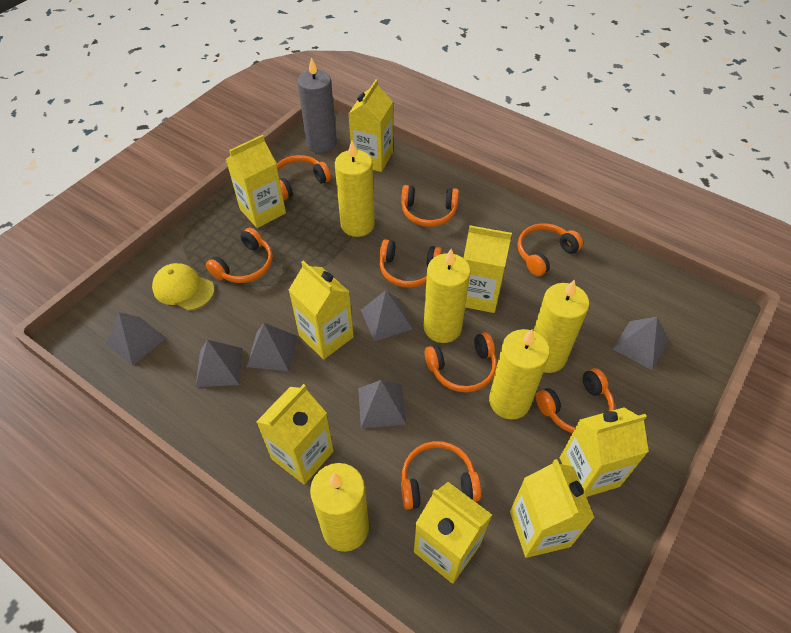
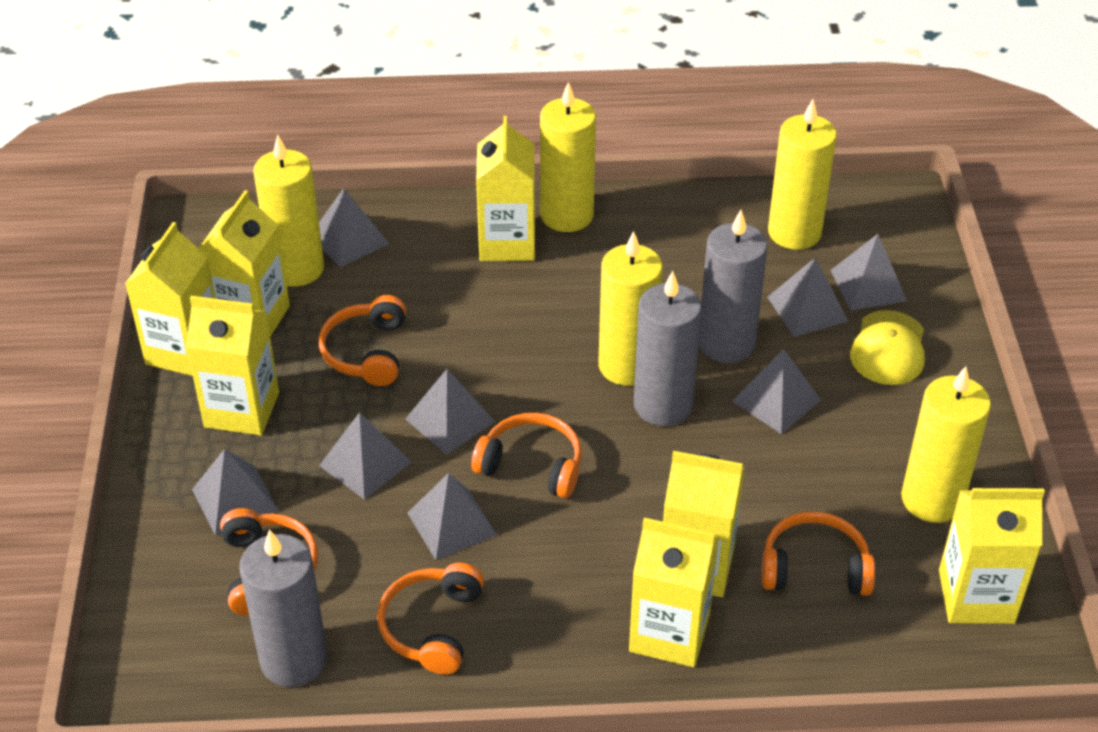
grey candle: 1 -> 3
grey pyramid: 6 -> 8
orange headphones: 8 -> 5
yellow carton: 8 -> 7

